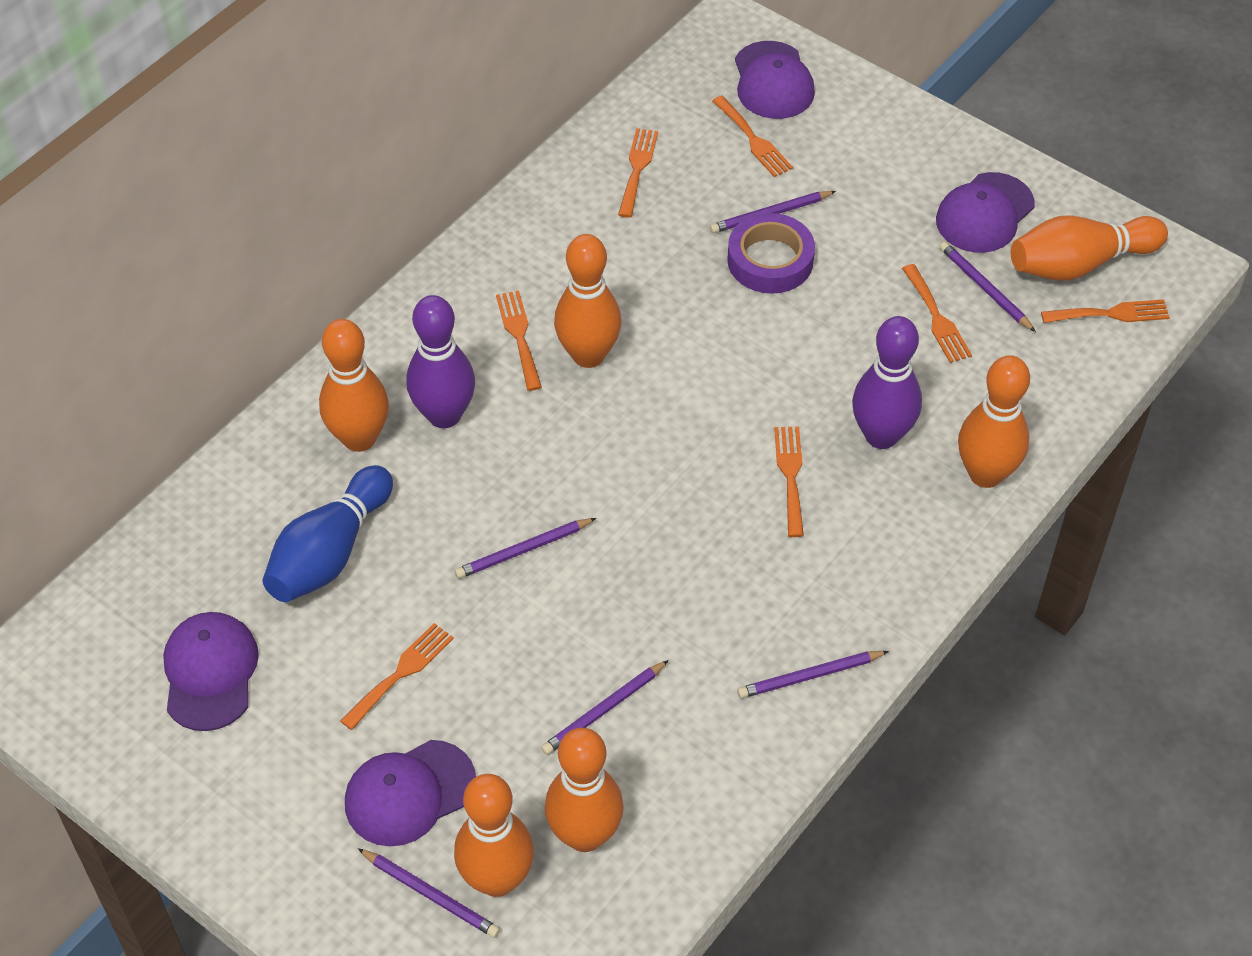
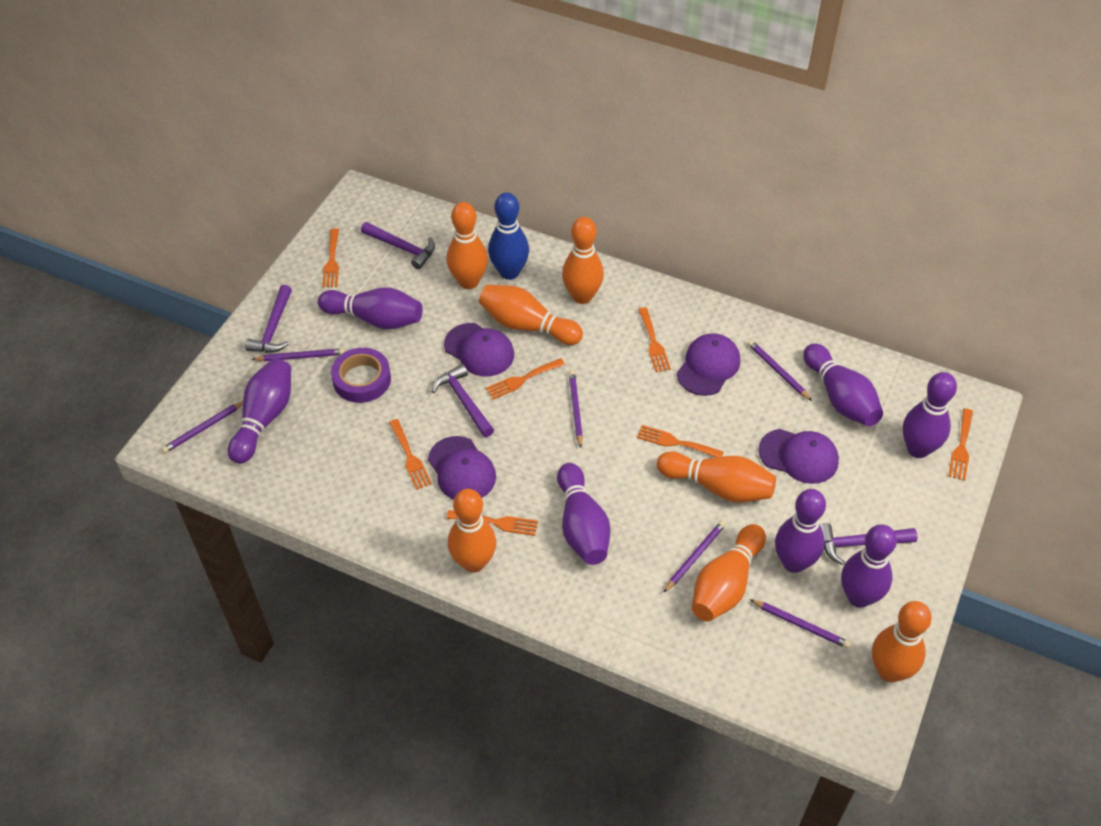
orange bowling pin: 6 -> 7
purple bowling pin: 2 -> 7
purple hammer: 0 -> 4

